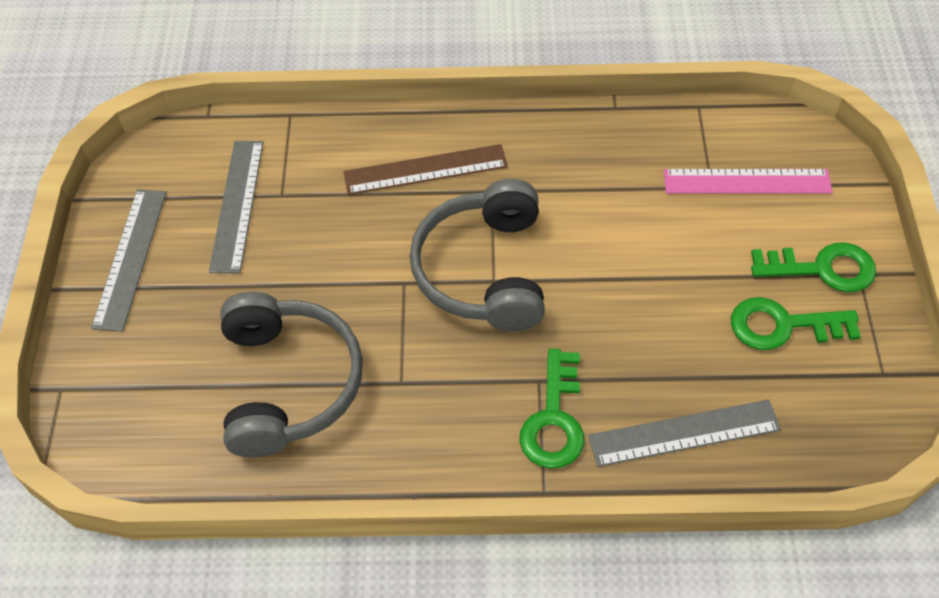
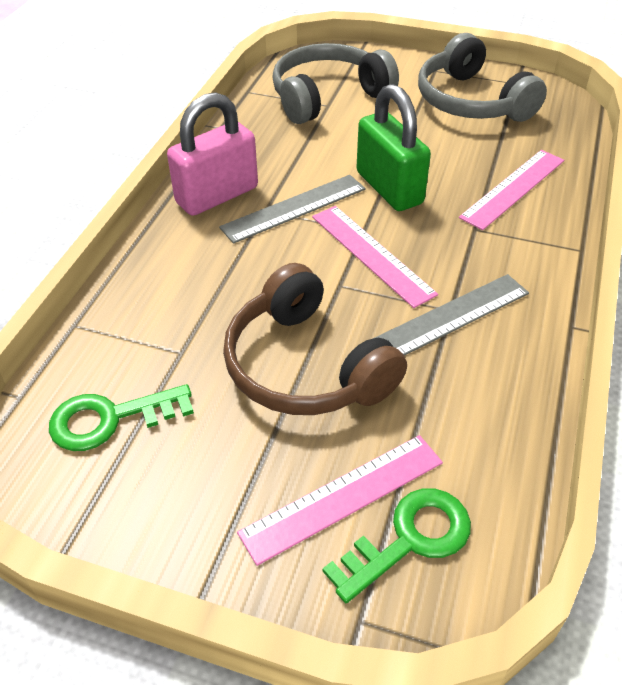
brown headphones: 0 -> 1
brown ruler: 1 -> 0
green key: 3 -> 2
green padlock: 0 -> 1
grey ruler: 3 -> 2
pink padlock: 0 -> 1
pink ruler: 1 -> 3

